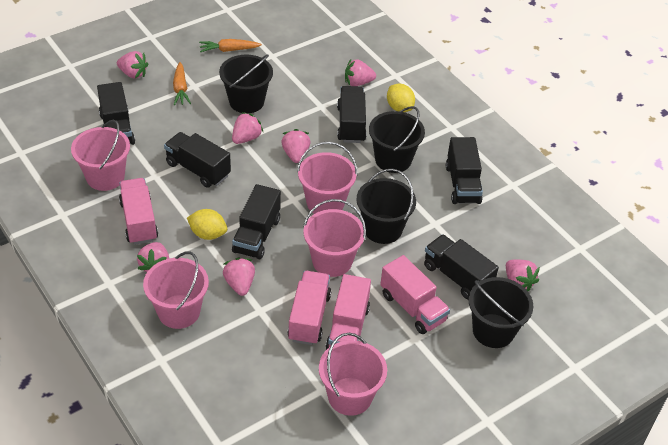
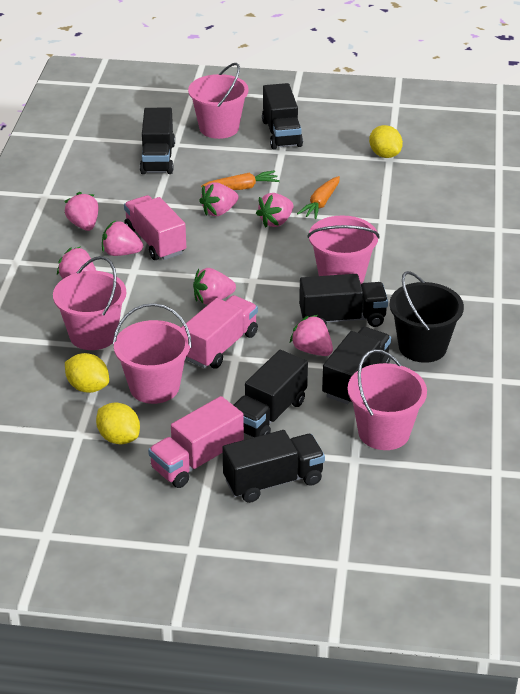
black bucket: 4 -> 1
pink truck: 4 -> 3
yellow lemon: 2 -> 3

